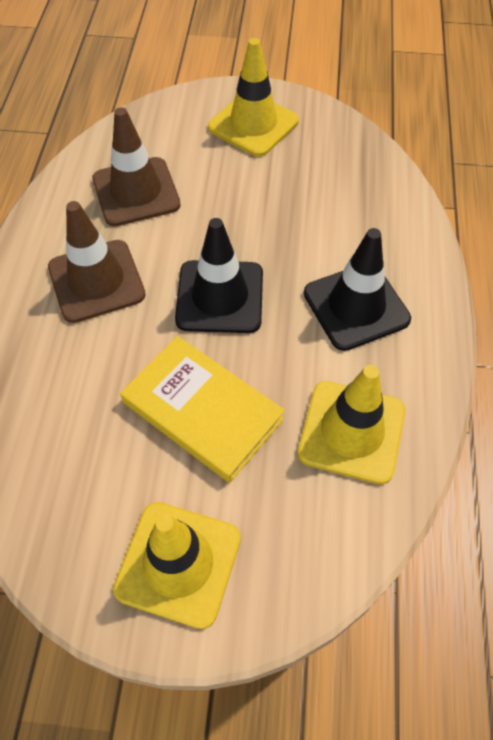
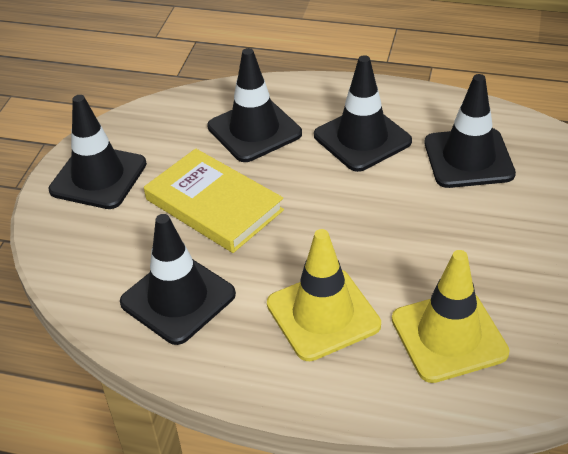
black traffic cone: 2 -> 5
brown traffic cone: 2 -> 0
yellow traffic cone: 3 -> 2

